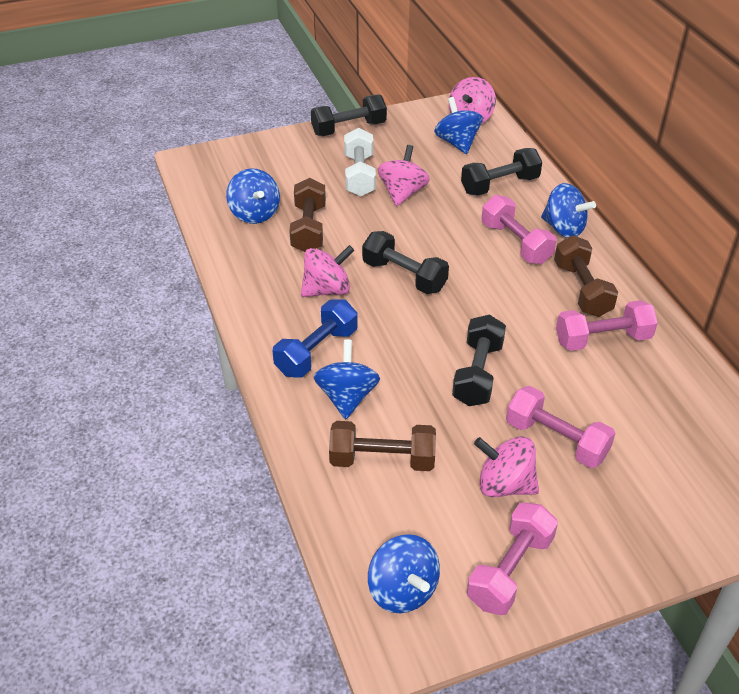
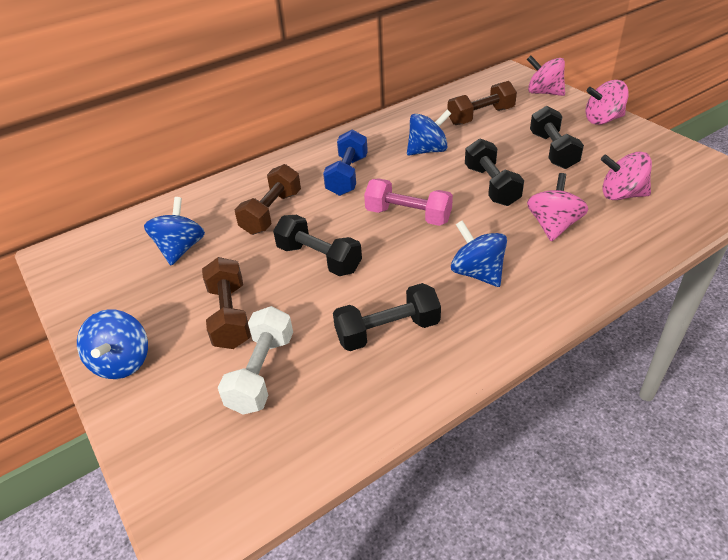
blue spinning top: 5 -> 4
pink dumbbell: 4 -> 1

